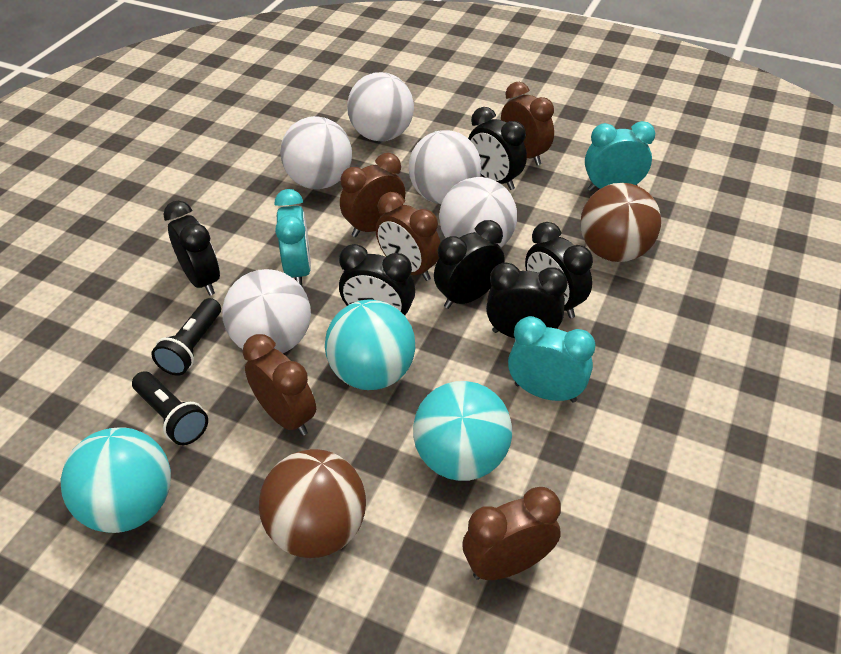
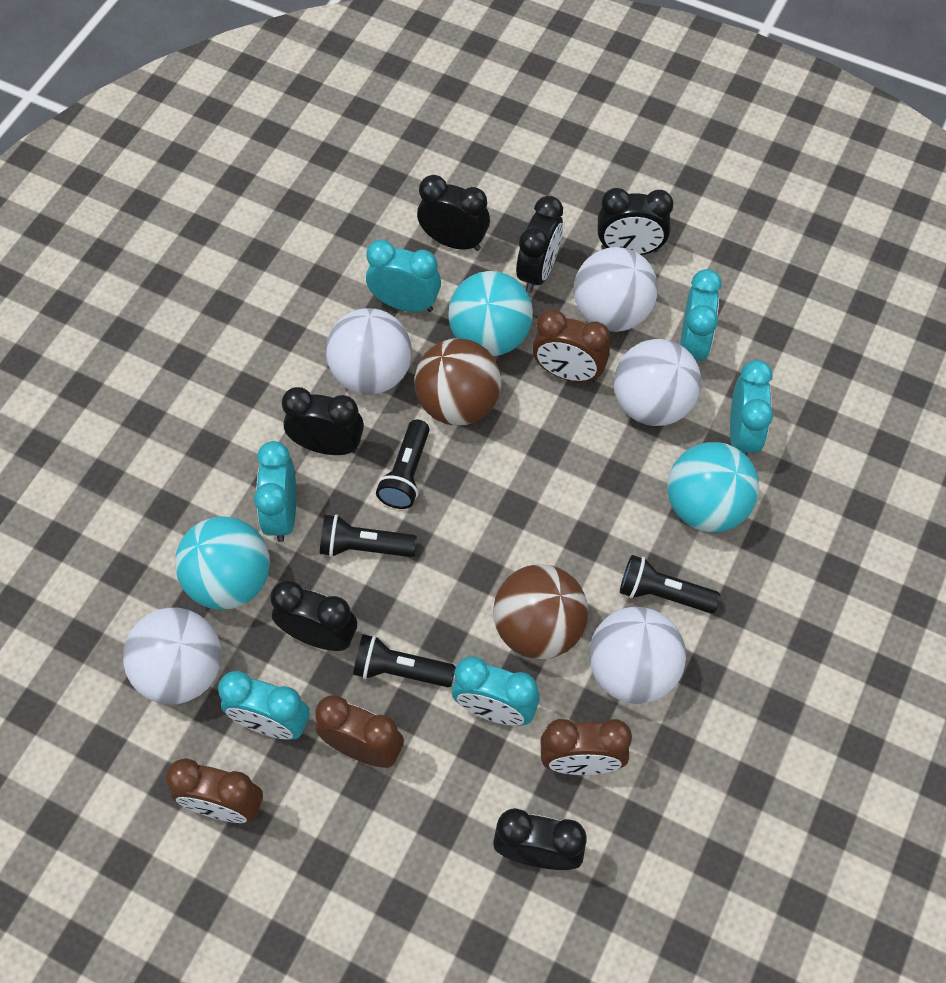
black flashlight: 2 -> 4
brown clock: 5 -> 4
turquoise clock: 3 -> 6

